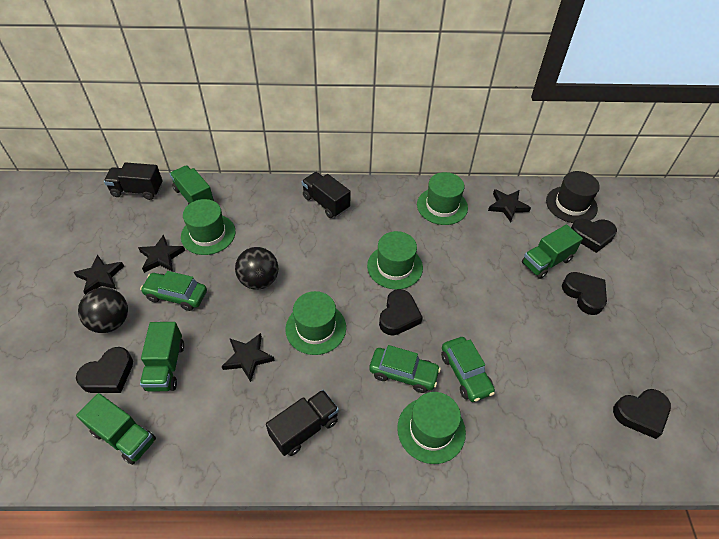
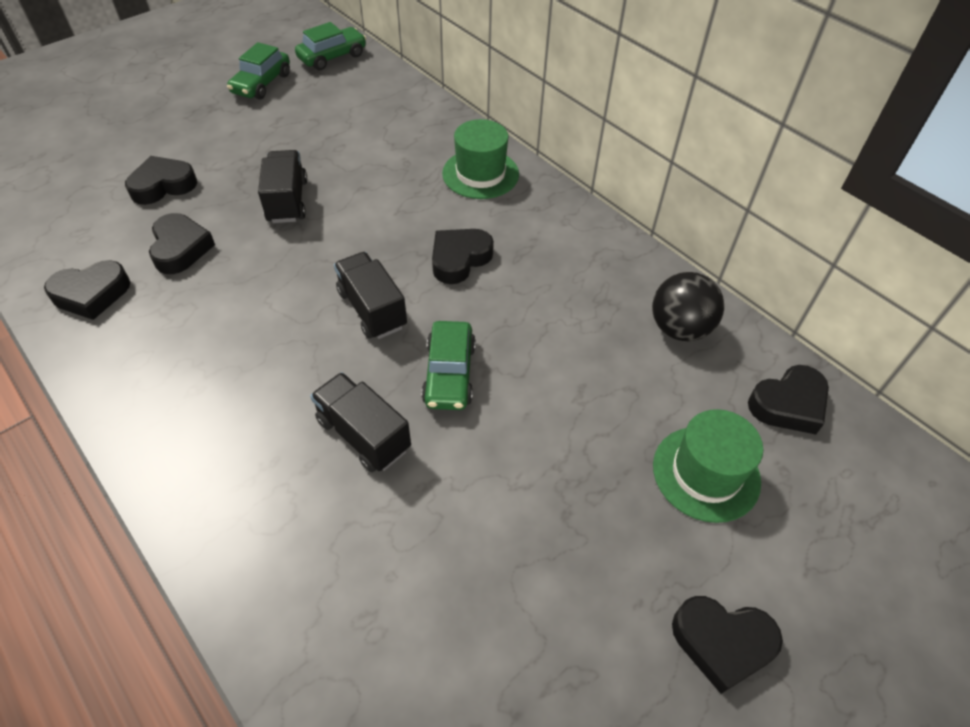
black ball: 2 -> 1
black hat: 1 -> 0
black heart: 5 -> 6
black star: 4 -> 0
green hat: 5 -> 2
green truck: 4 -> 0

